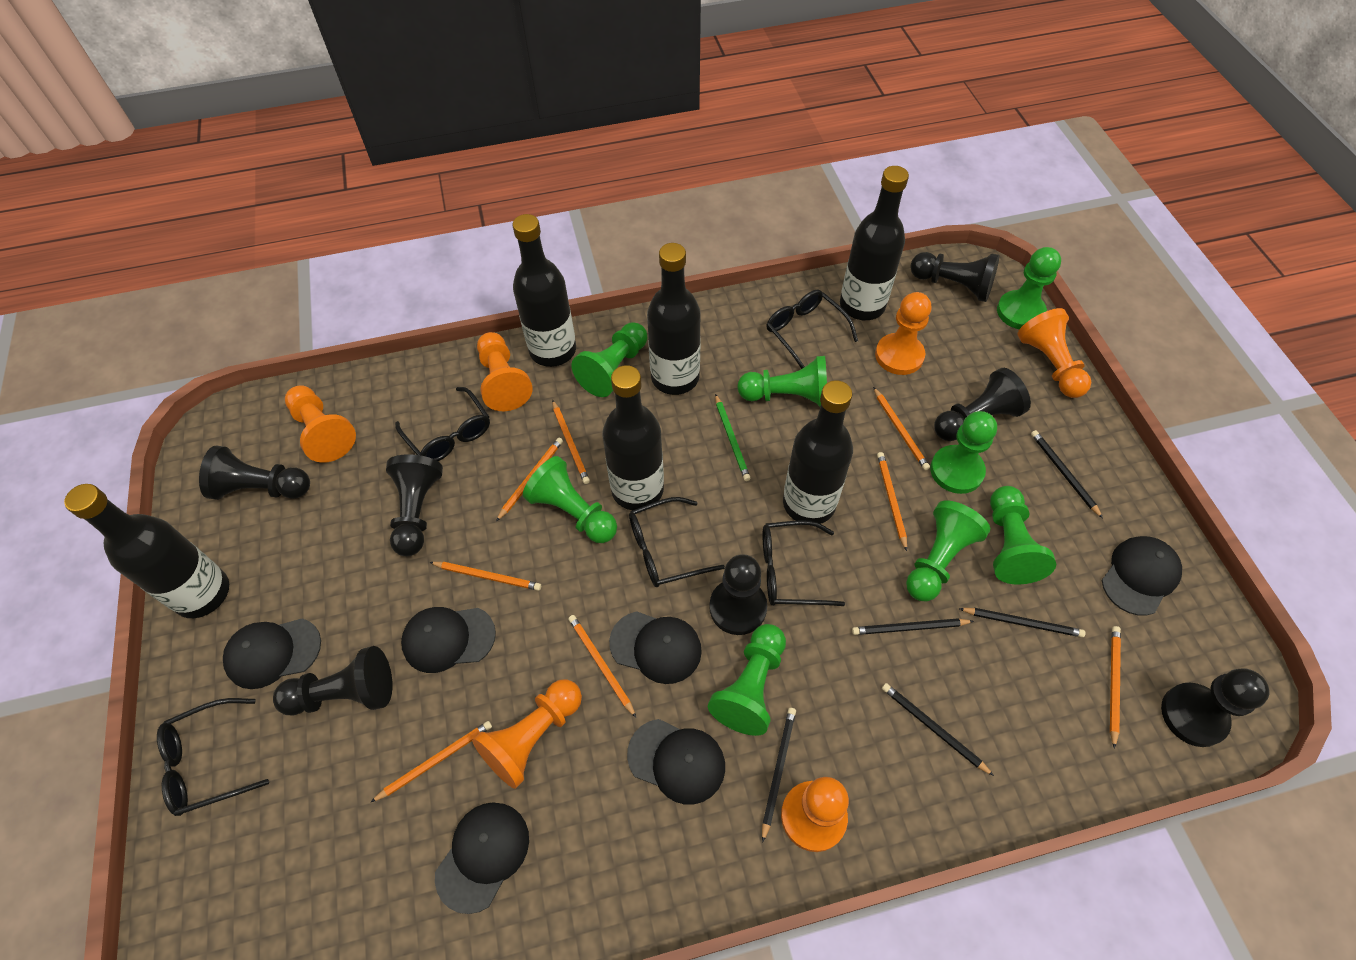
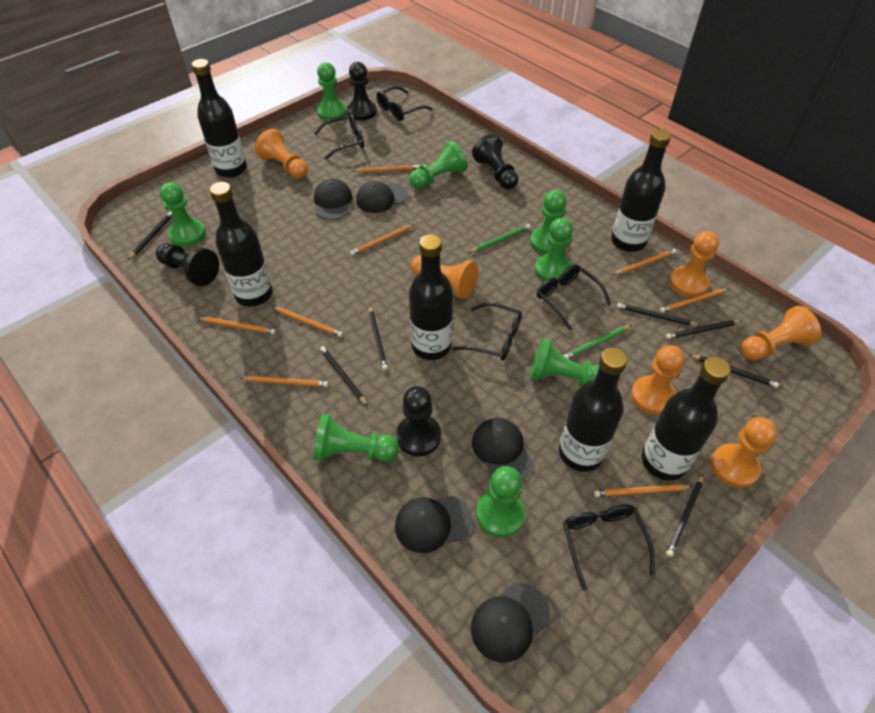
black cap: 6 -> 5
black pawn: 7 -> 4
black pencil: 5 -> 7
green pencil: 1 -> 2

